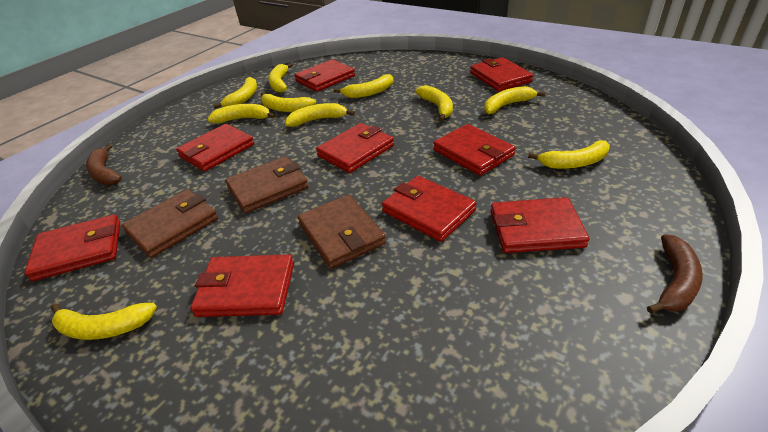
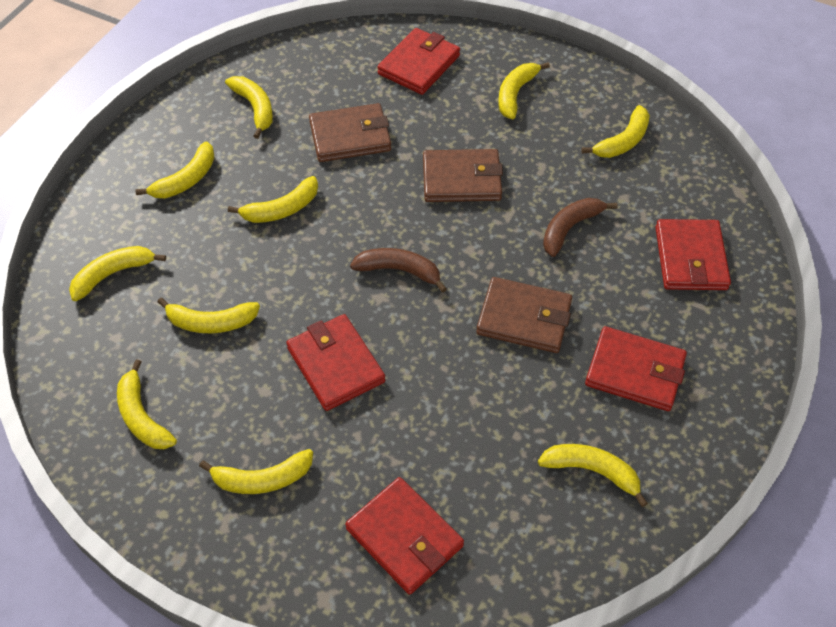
red wallet: 9 -> 5

